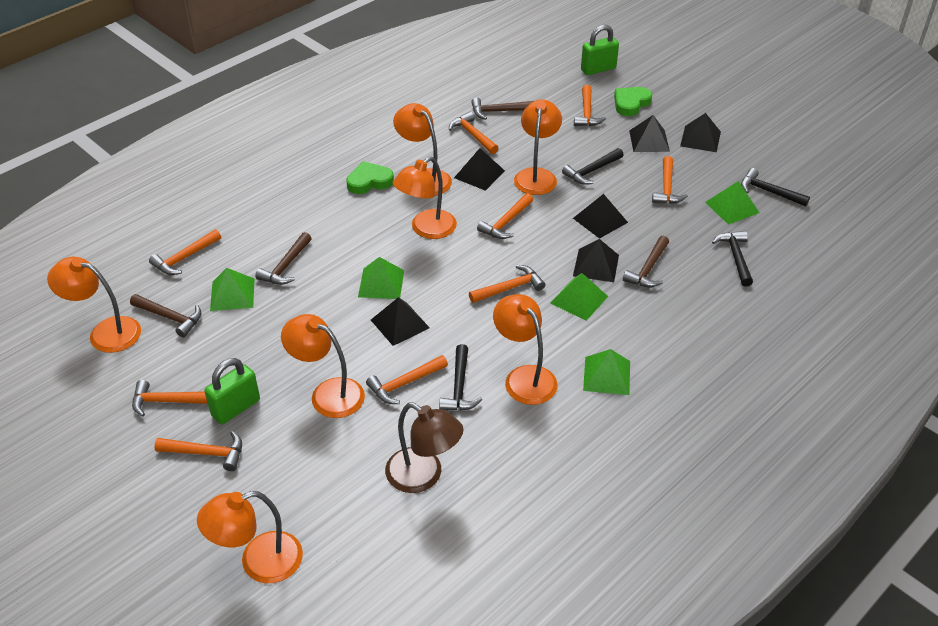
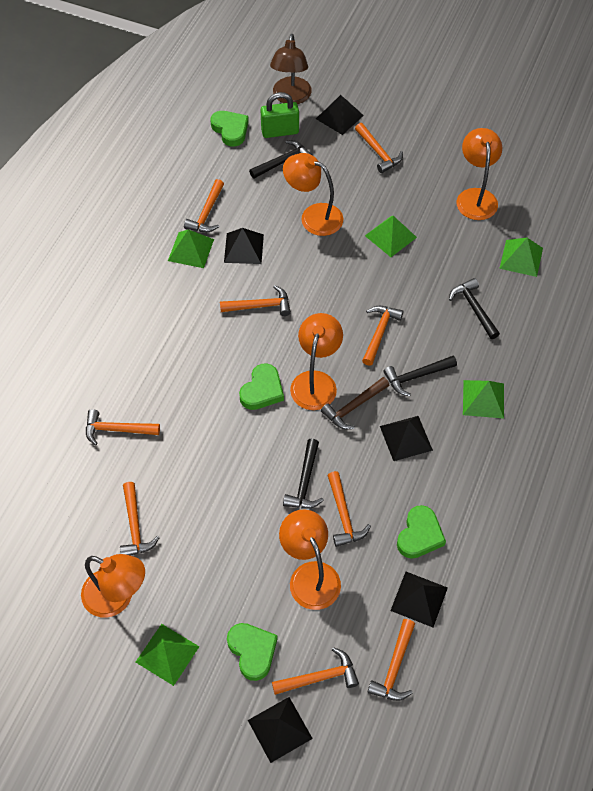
black pyramid: 6 -> 5
brown hammer: 4 -> 1
green heart: 2 -> 4
green padlock: 2 -> 1
orange lamp: 7 -> 5

